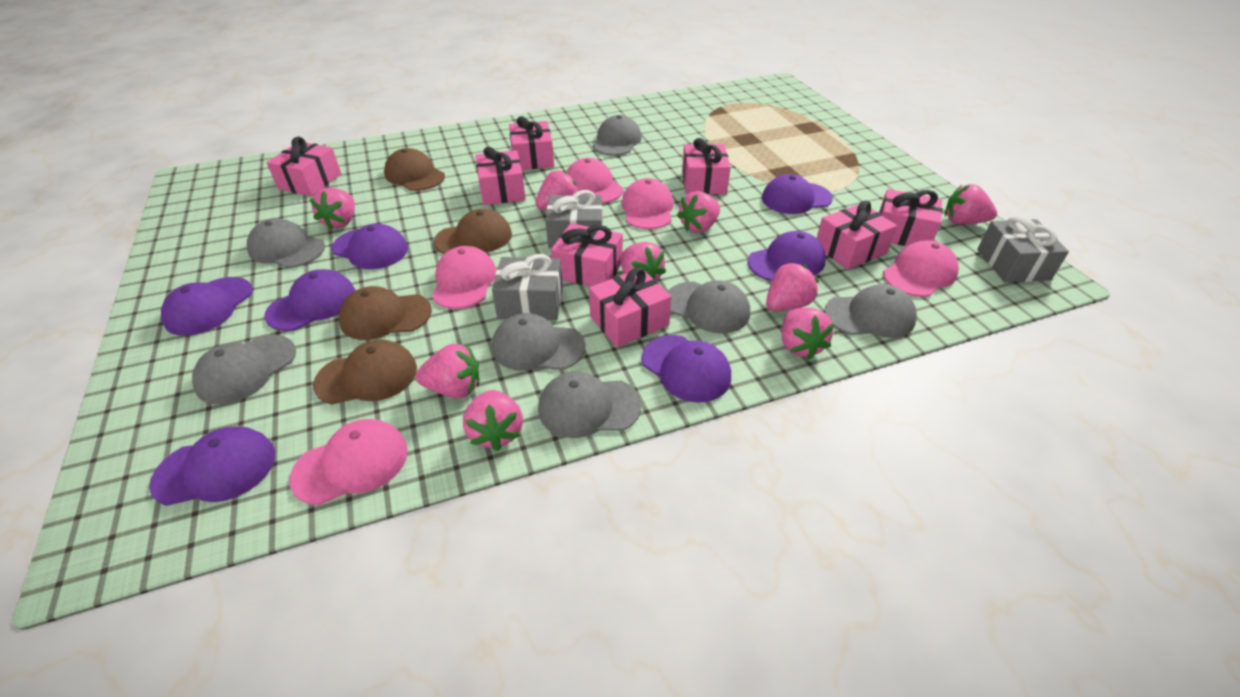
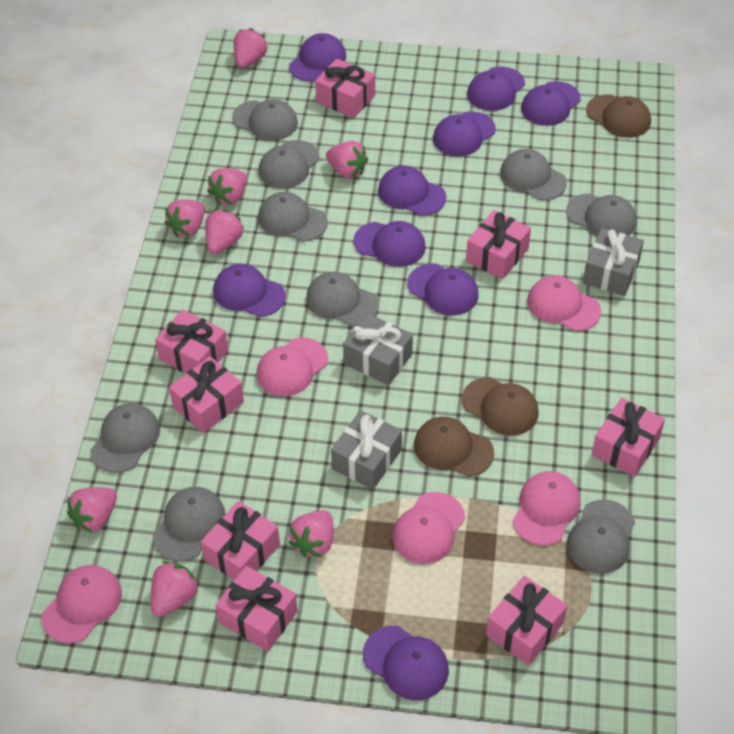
brown cap: 4 -> 3
grey cap: 7 -> 9
pink strawberry: 9 -> 8
purple cap: 7 -> 9

